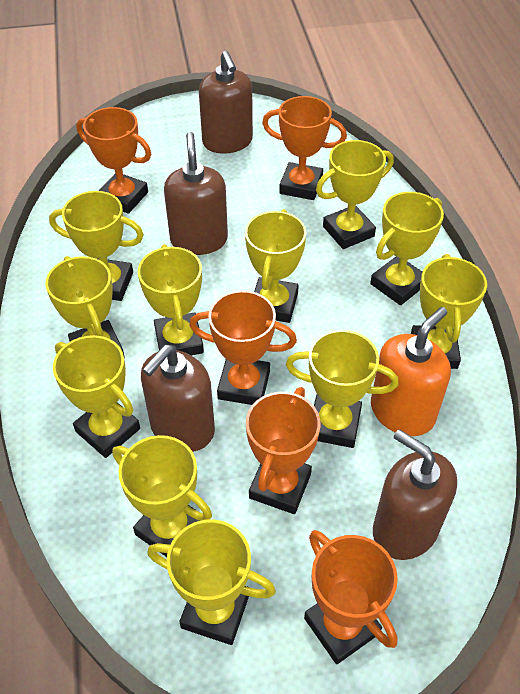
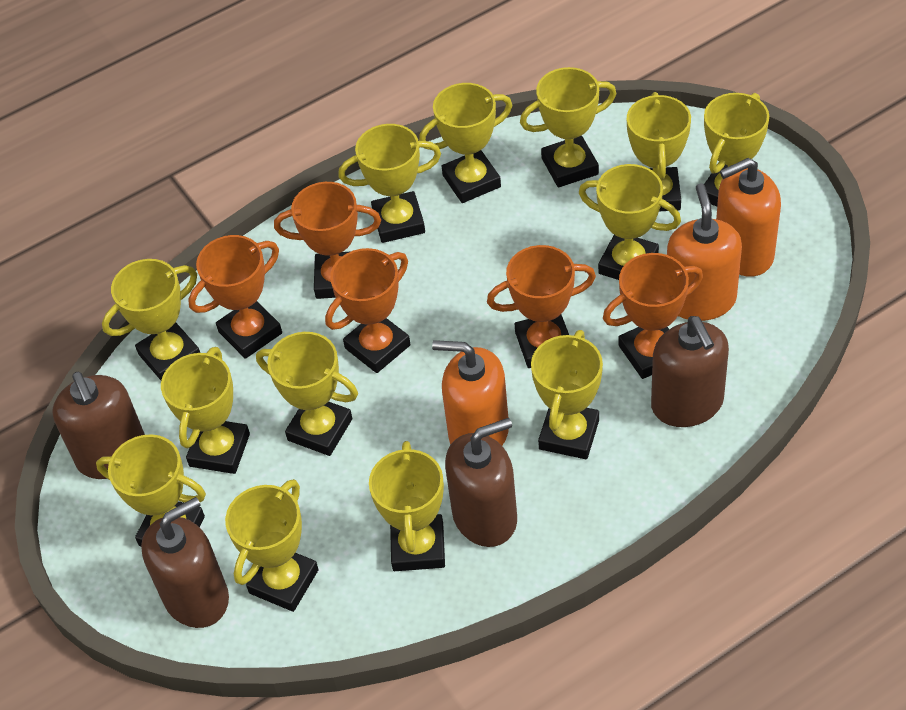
orange soap dispenser: 1 -> 3
yellow trophy: 11 -> 13

